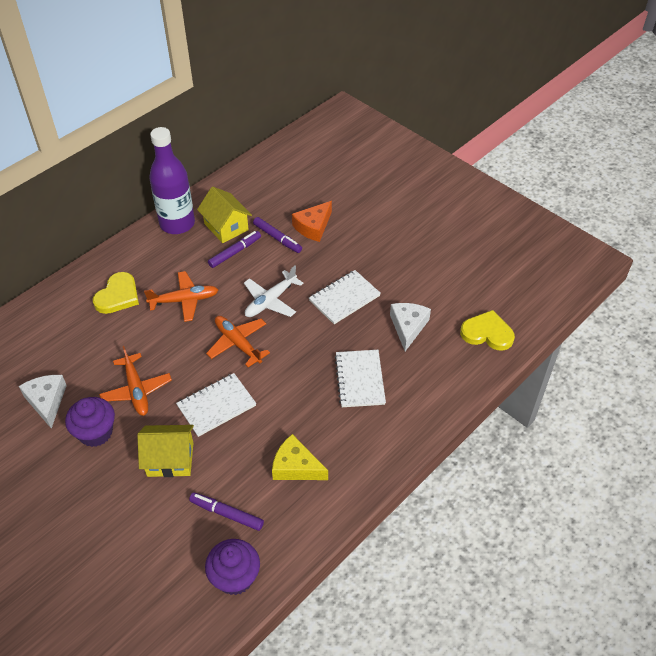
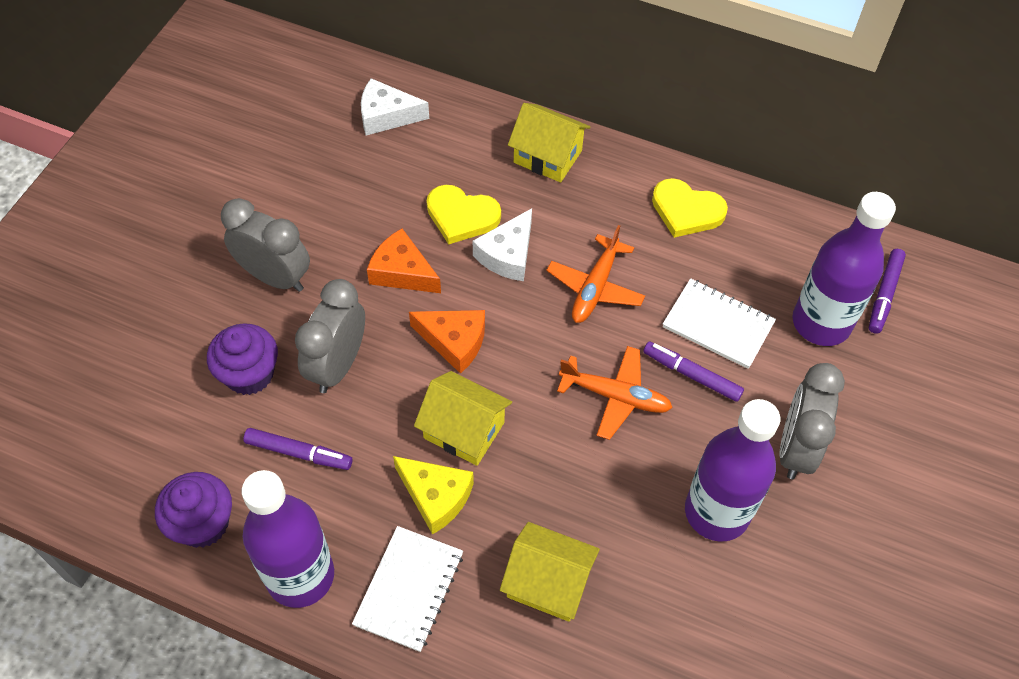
grey clock: 0 -> 3
orange cheese: 1 -> 2
orange plane: 3 -> 2
purple bottle: 1 -> 3
white notebook: 3 -> 2
white plane: 1 -> 0
yellow house: 2 -> 3

